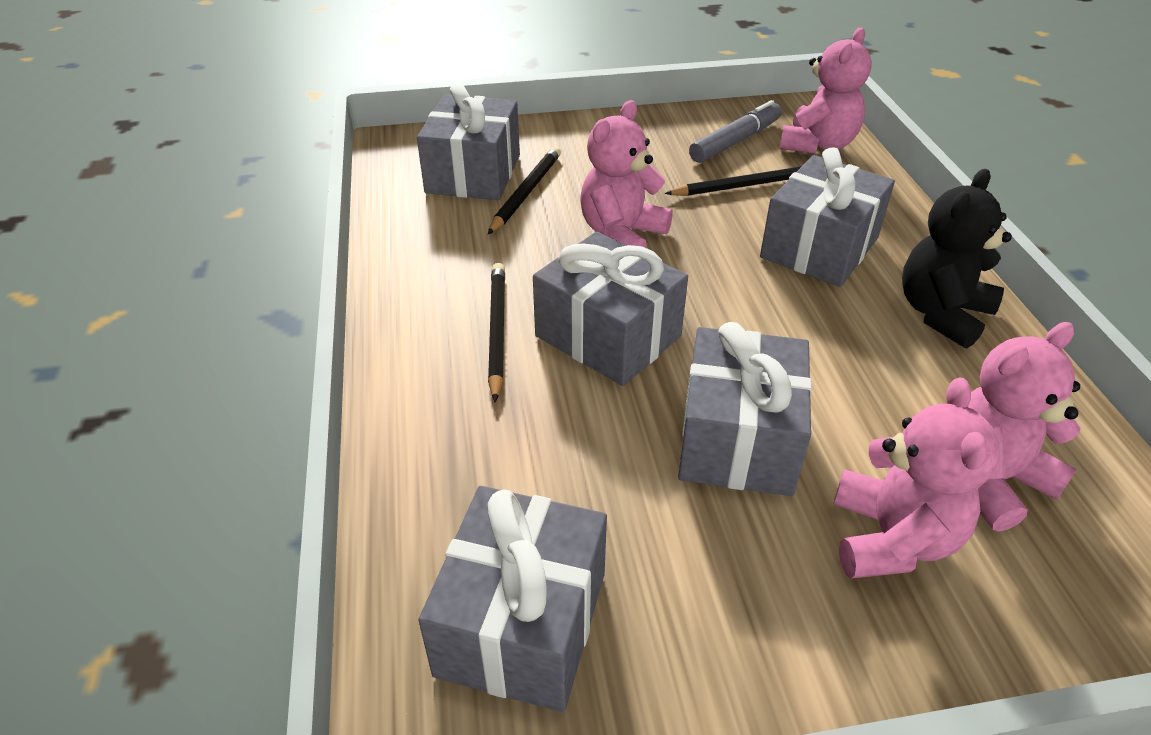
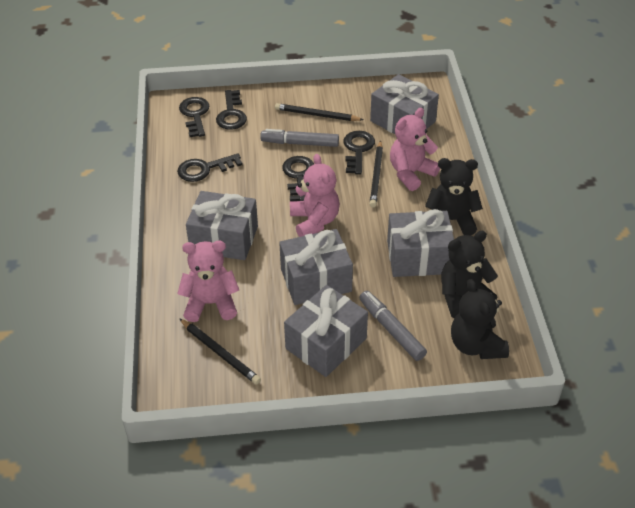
black key: 0 -> 5
black teddy bear: 1 -> 3
grey marker: 1 -> 2
pink teddy bear: 4 -> 3

